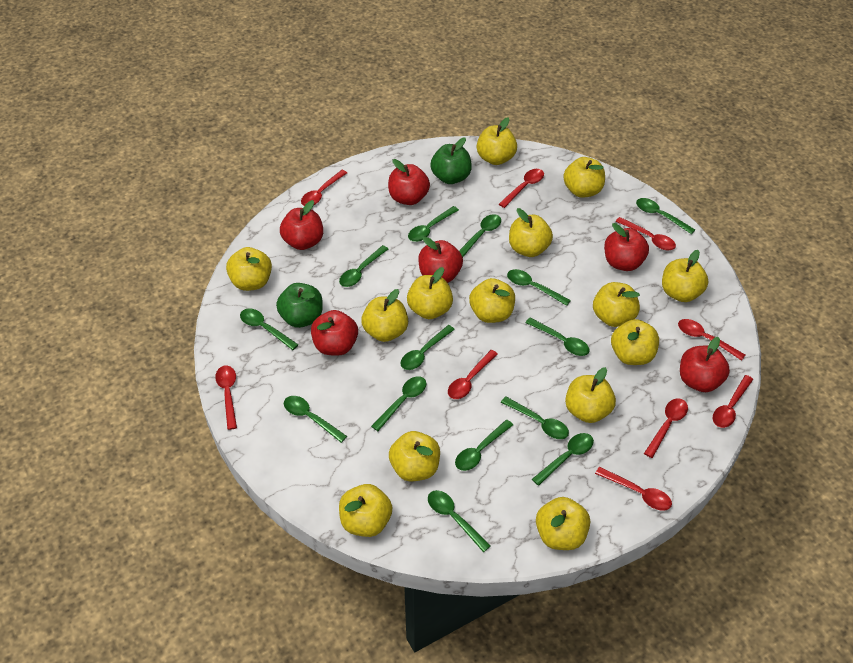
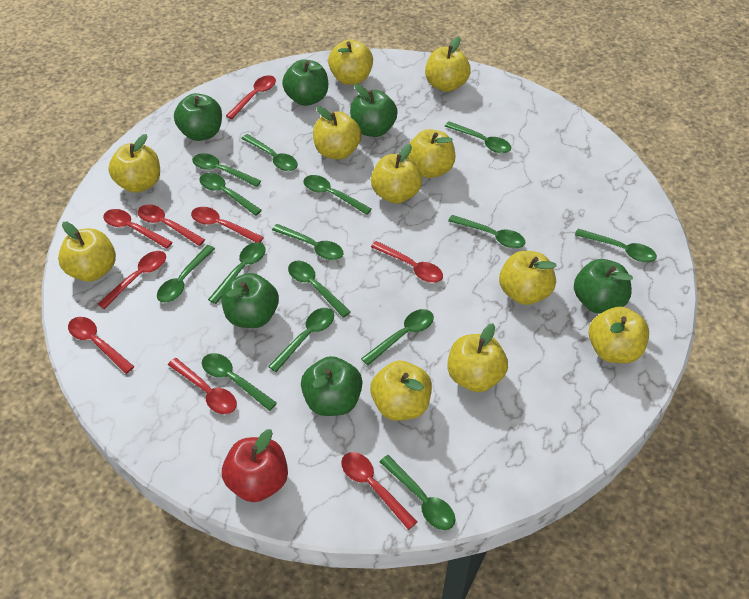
green apple: 2 -> 6
green spoon: 14 -> 15
red apple: 6 -> 1
yellow apple: 14 -> 11

